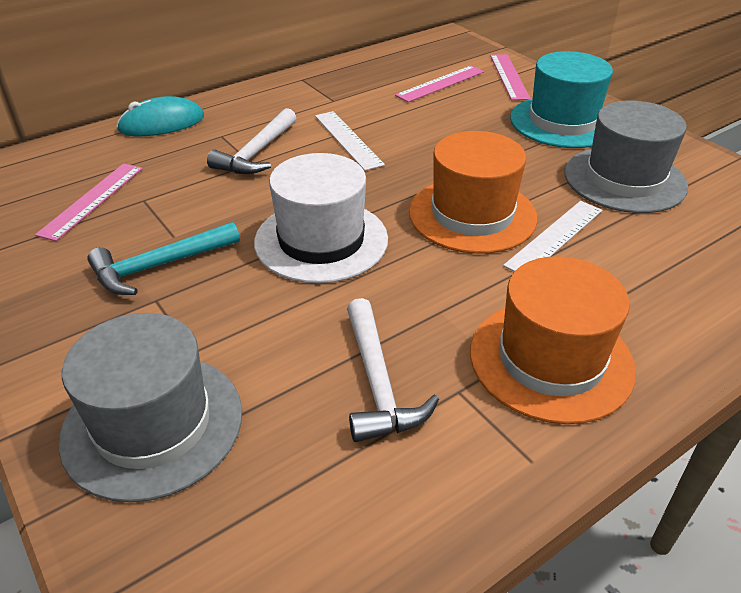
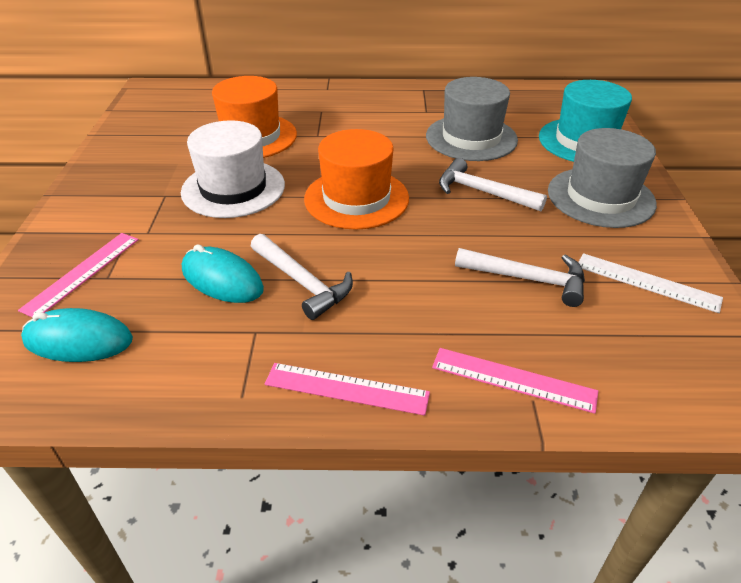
turquoise hammer: 1 -> 0
turquoise mouse: 1 -> 2
white hammer: 2 -> 3
white ruler: 2 -> 1

